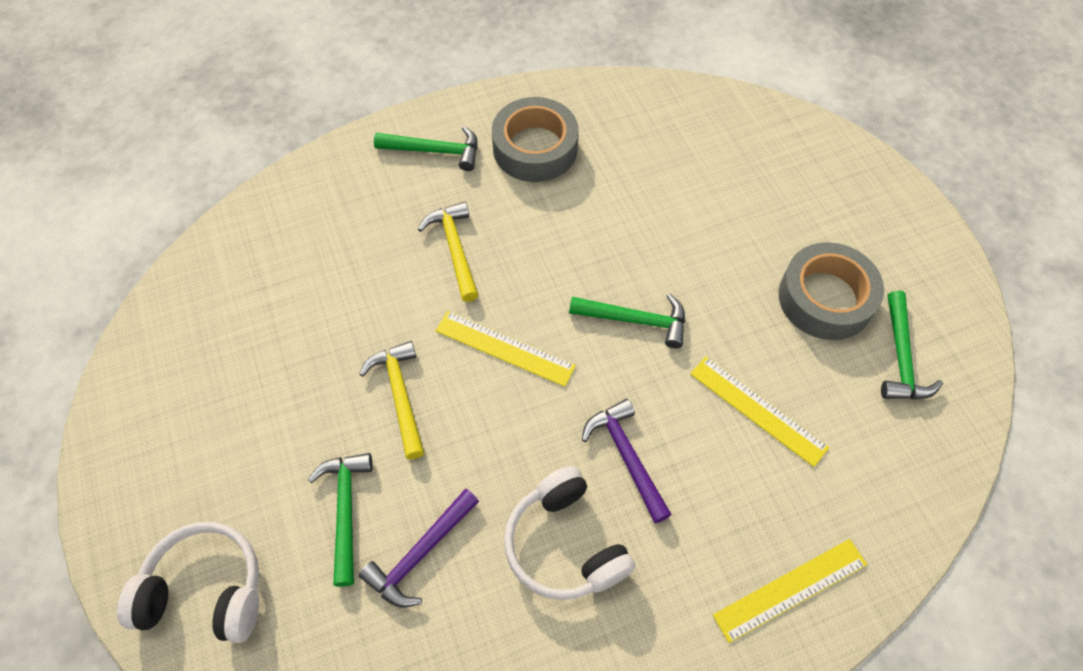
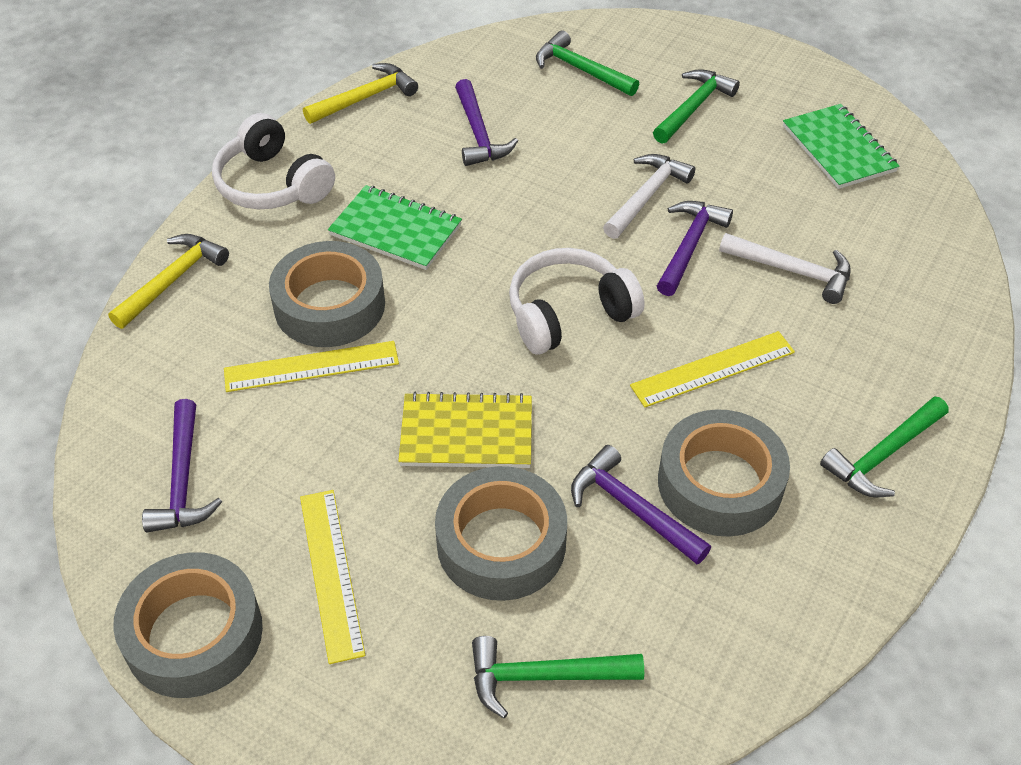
green notebook: 0 -> 2
grey tape: 2 -> 4
purple hammer: 2 -> 4
white hammer: 0 -> 2
yellow notebook: 0 -> 1

